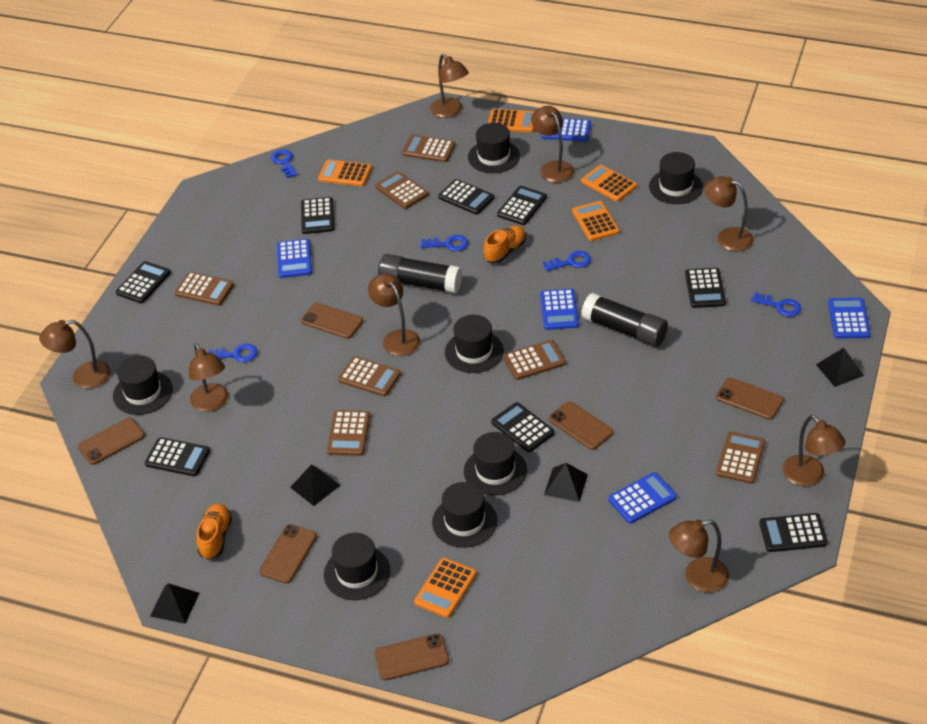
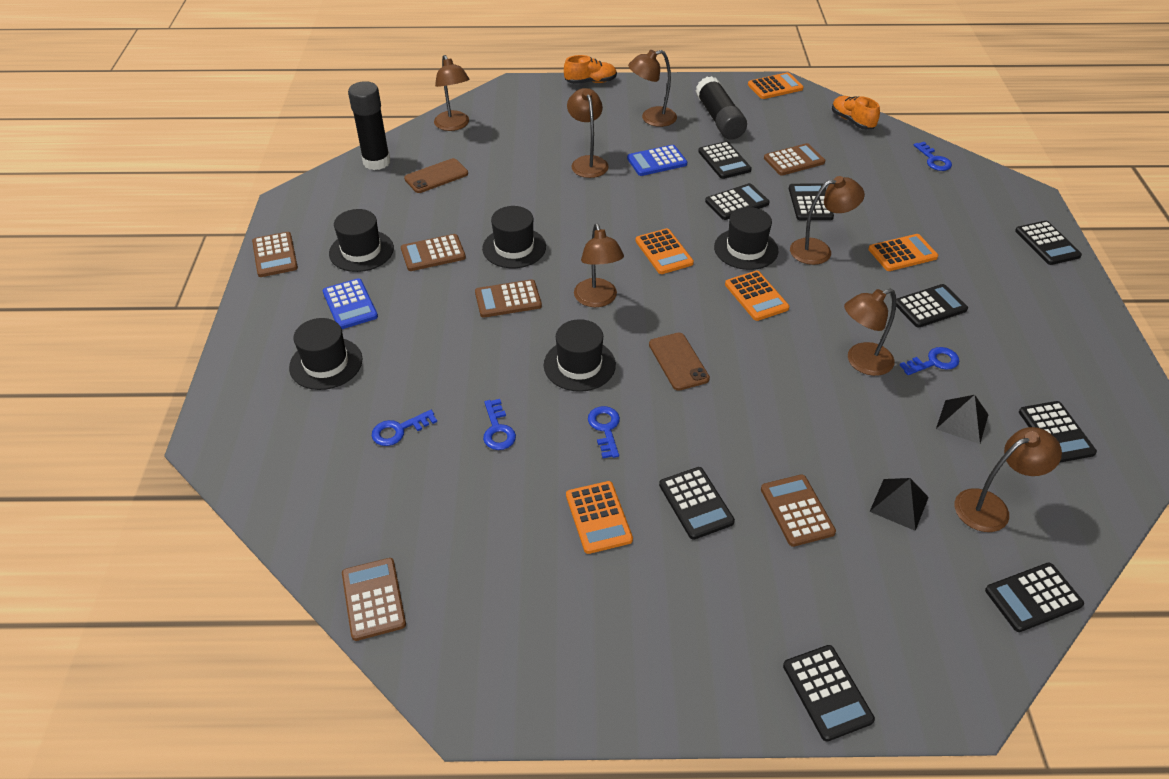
black calculator: 8 -> 9
black hat: 7 -> 5
black pyramid: 4 -> 2
blue calculator: 5 -> 2
brown calculator: 7 -> 6
brown lamp: 8 -> 7
brown phone: 6 -> 2

